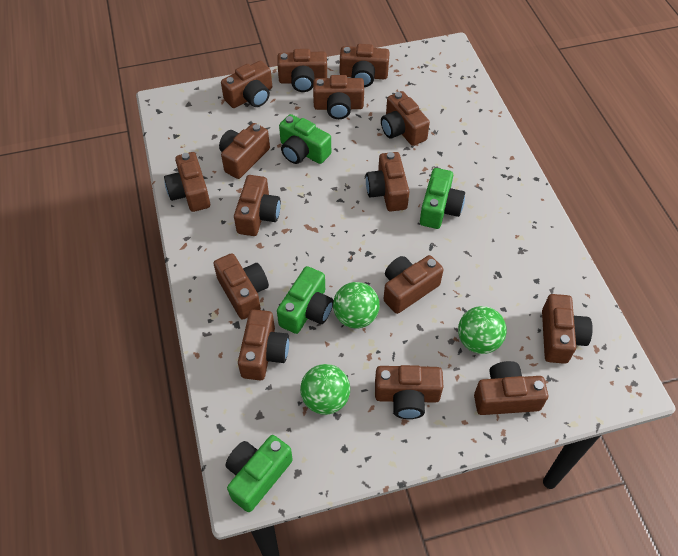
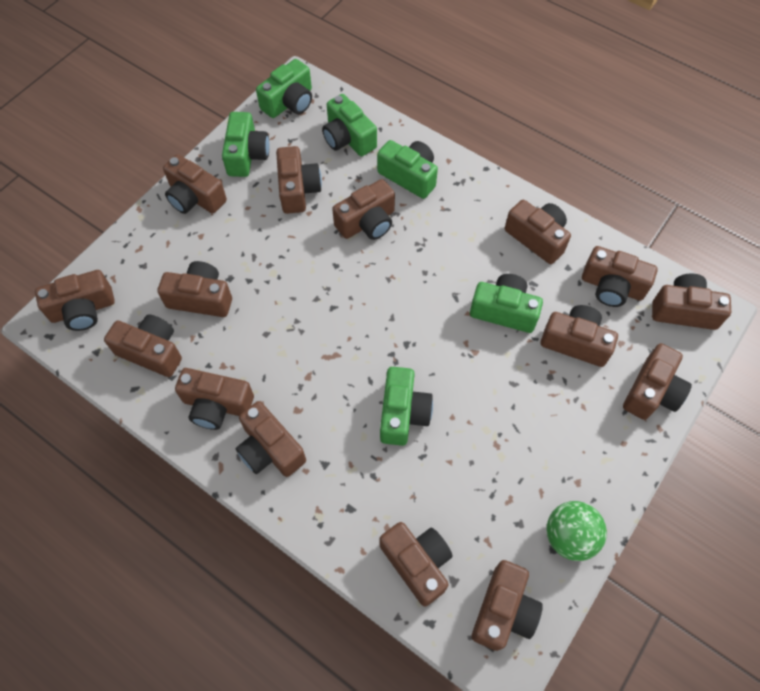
green ball: 3 -> 1
green camera: 4 -> 6

